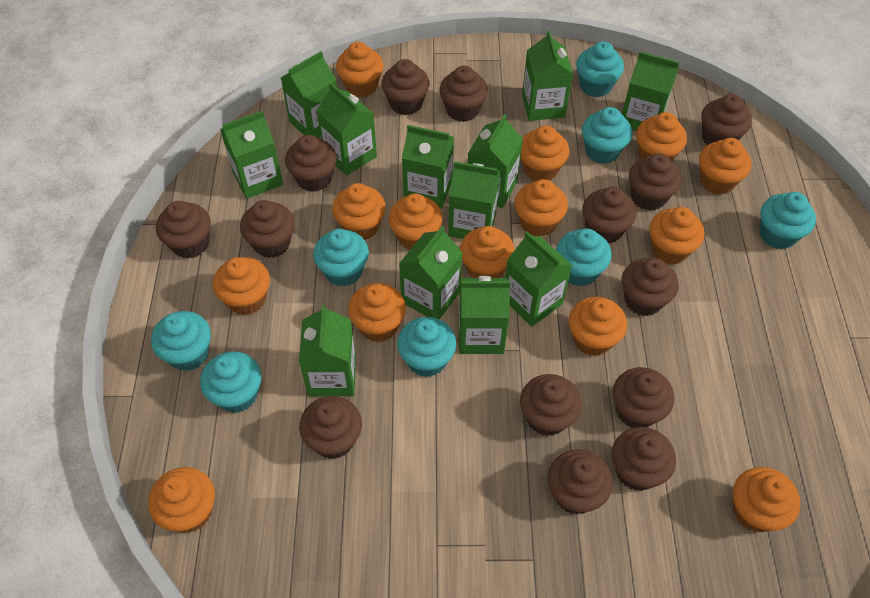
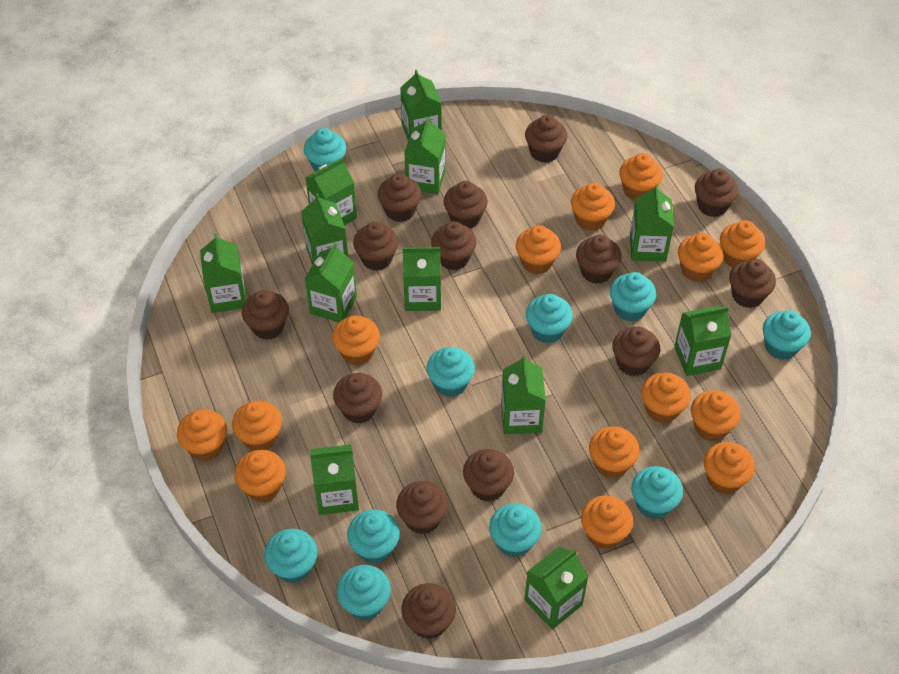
turquoise cupcake: 8 -> 10

